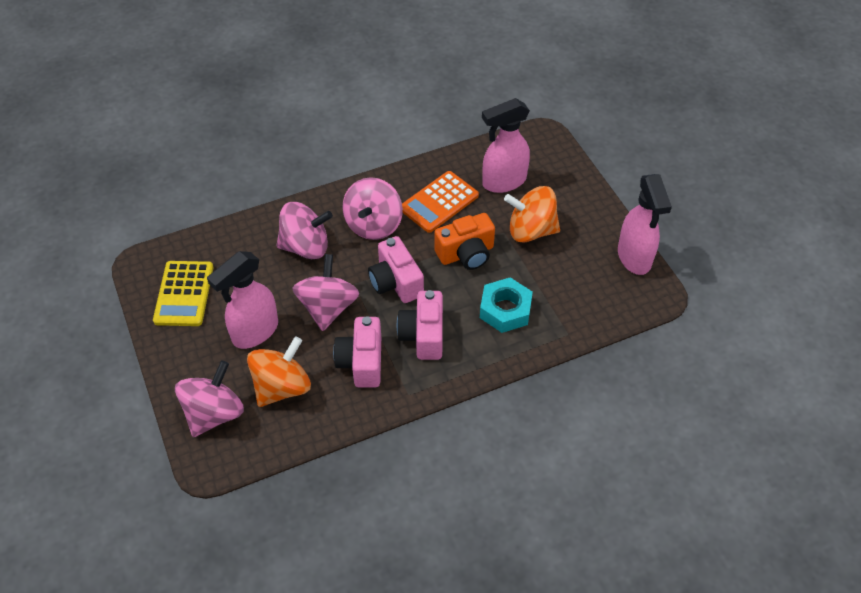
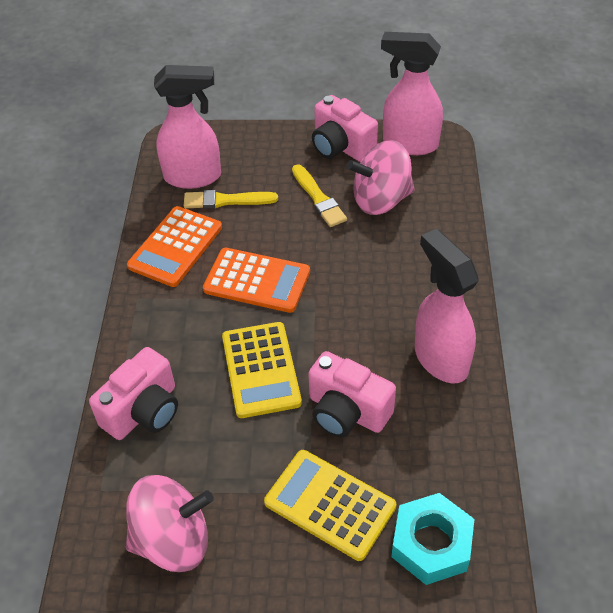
orange calculator: 1 -> 2
orange camera: 1 -> 0
orange spinning top: 2 -> 0
pink spinning top: 4 -> 2
yellow brush: 0 -> 2
yellow calculator: 1 -> 2

